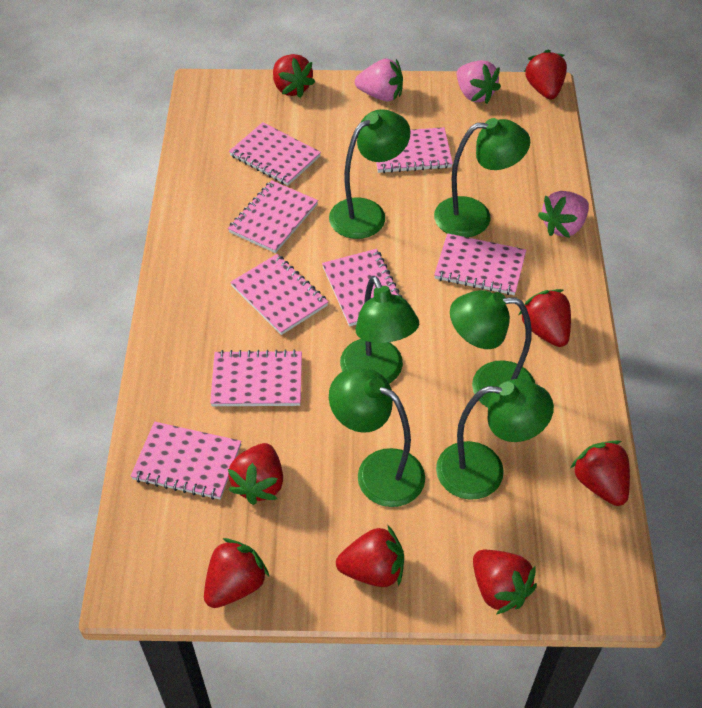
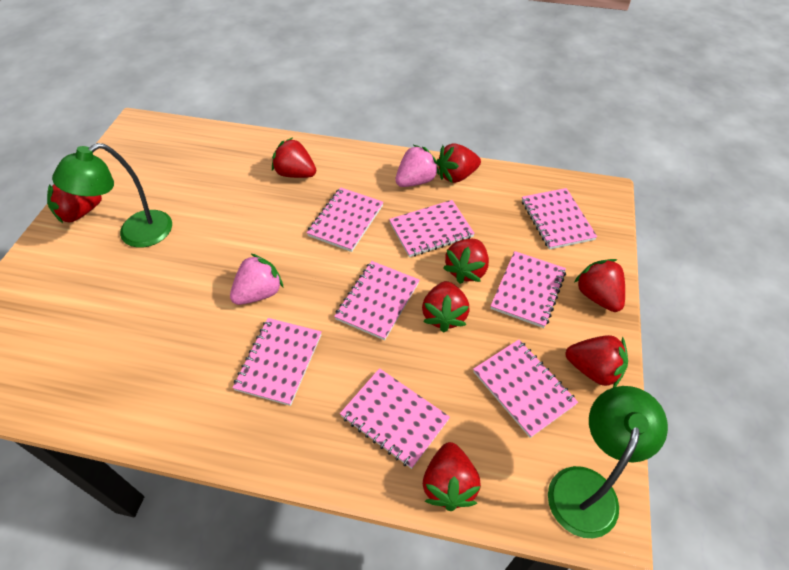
green lamp: 6 -> 2
pink strawberry: 3 -> 2

